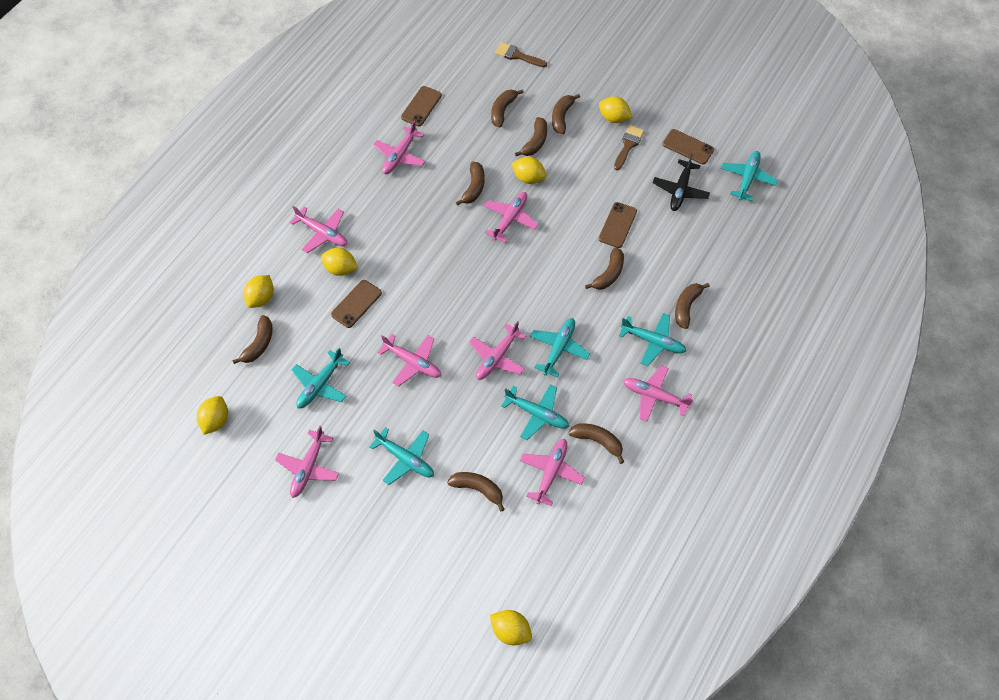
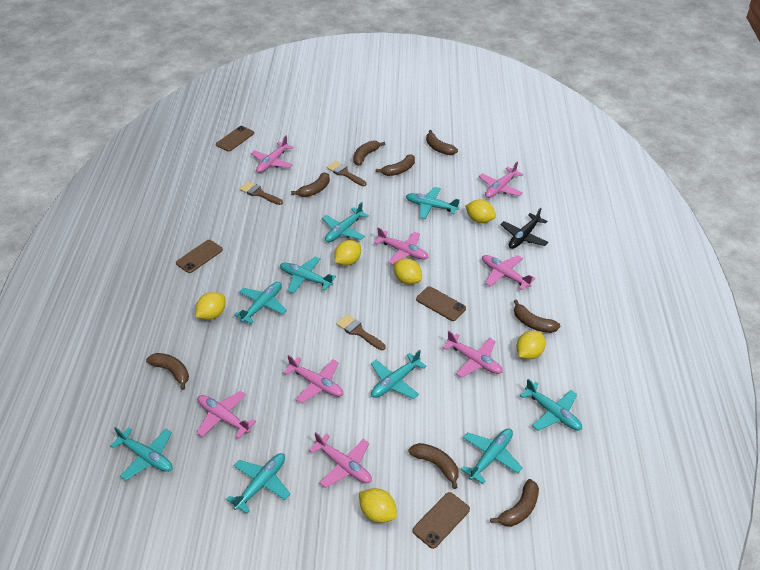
brown banana: 9 -> 8
brown brush: 2 -> 3
turquoise plane: 6 -> 9

